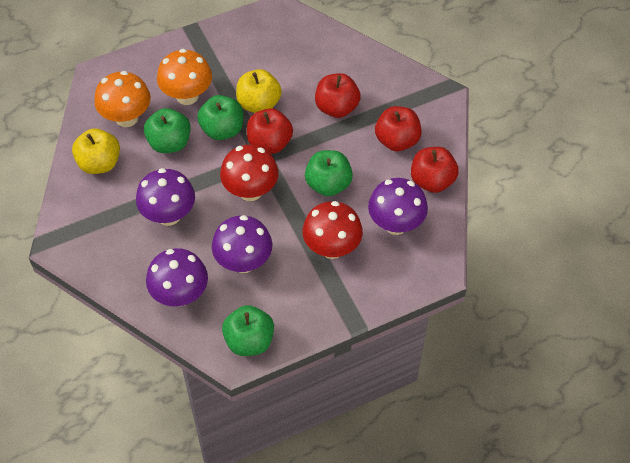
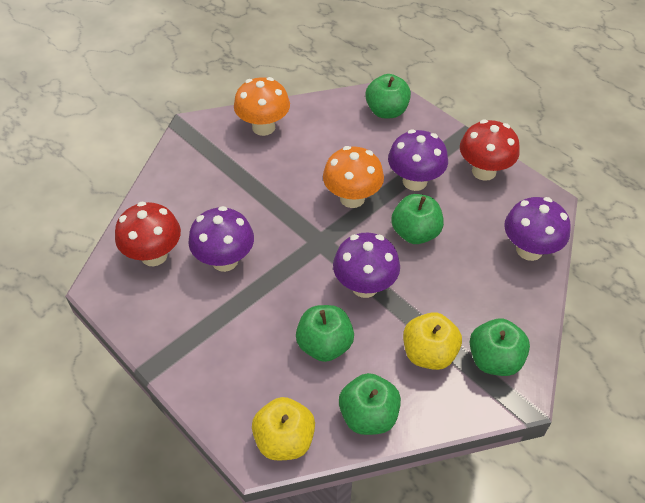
green apple: 4 -> 5
red apple: 4 -> 0

